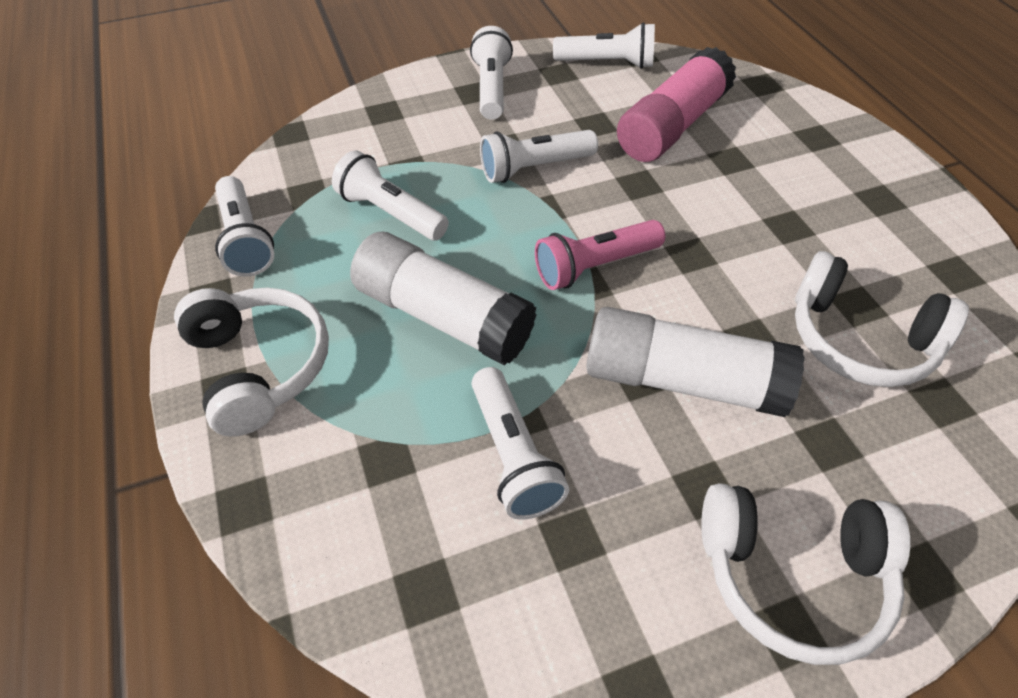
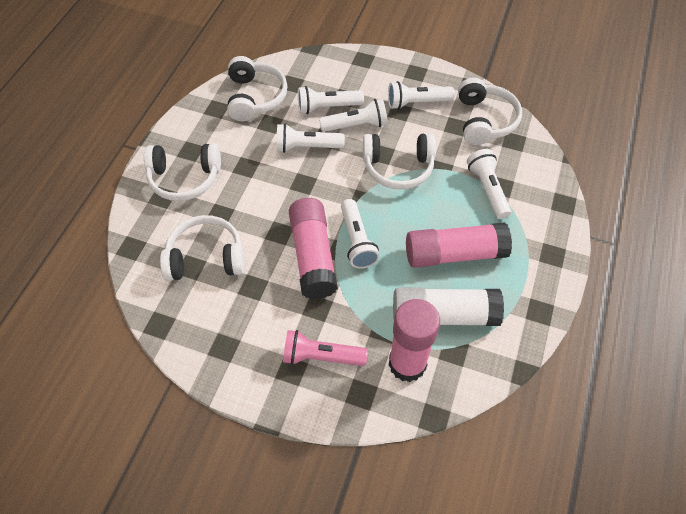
pink glue stick: 1 -> 3
white glue stick: 2 -> 1
white headphones: 3 -> 5

